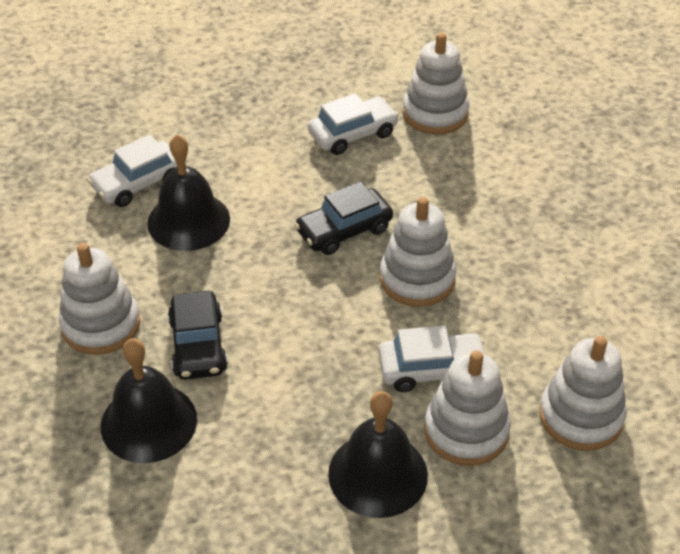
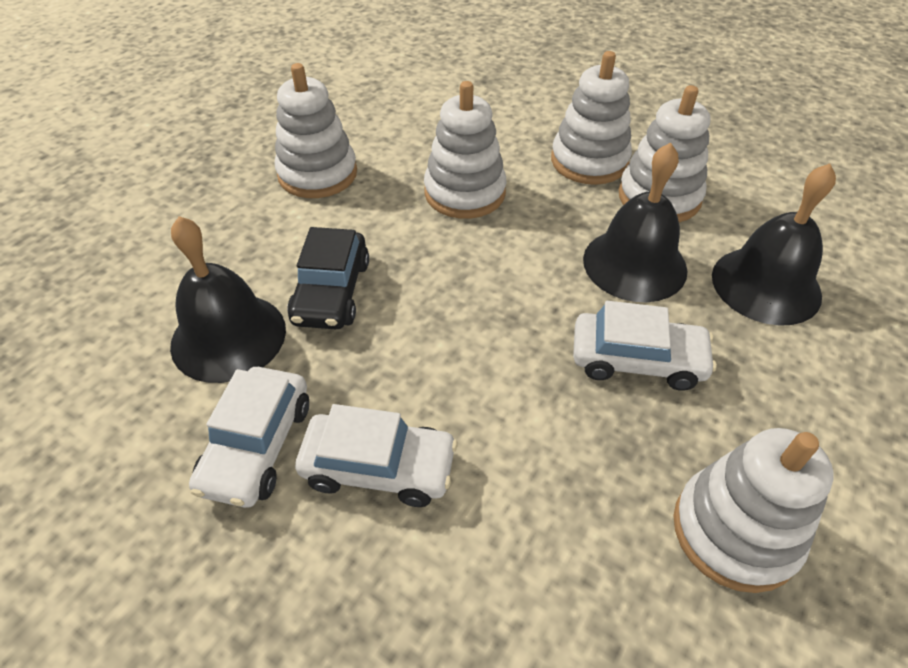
black car: 2 -> 1

